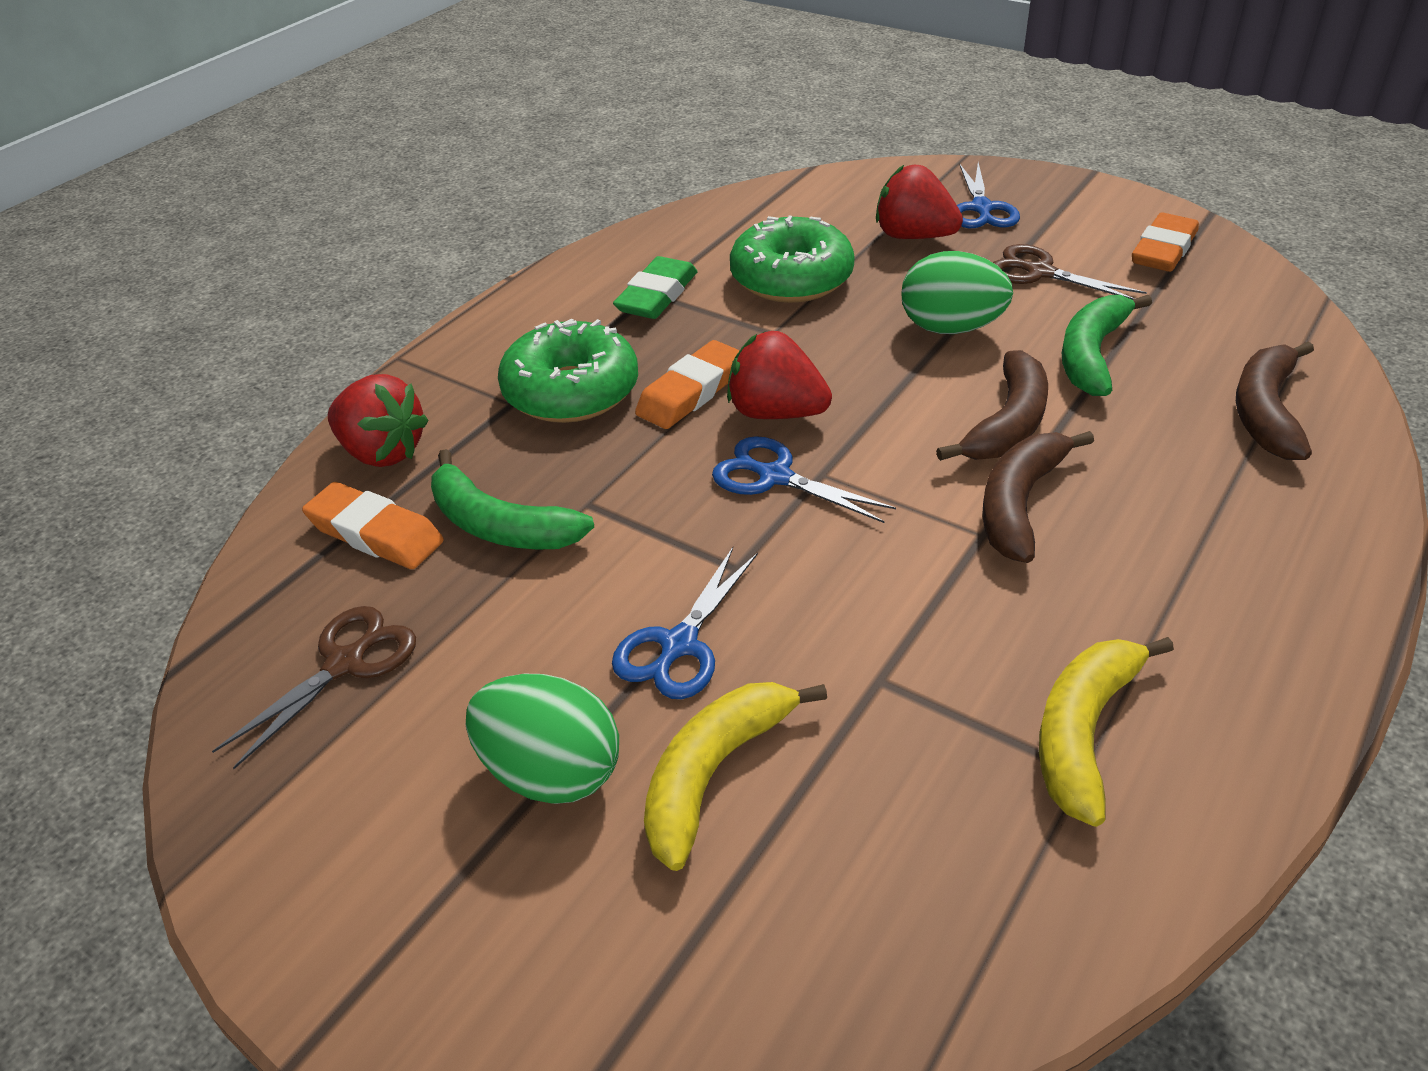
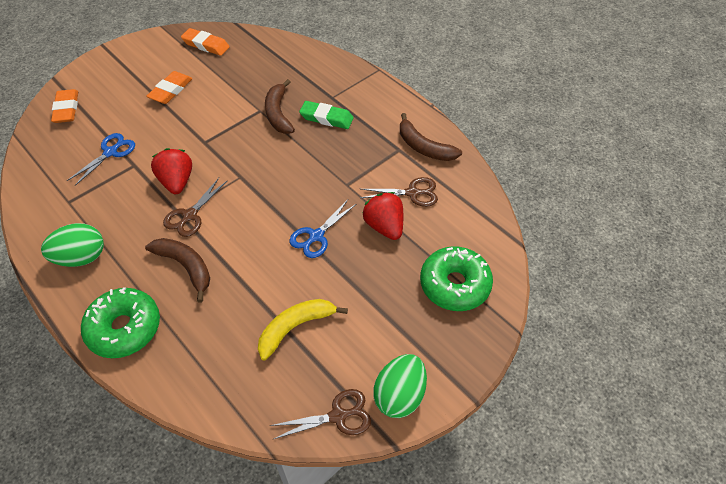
blue scissors: 3 -> 2
brown scissors: 2 -> 3
green banana: 2 -> 0
red strawberry: 3 -> 2
yellow banana: 2 -> 1

